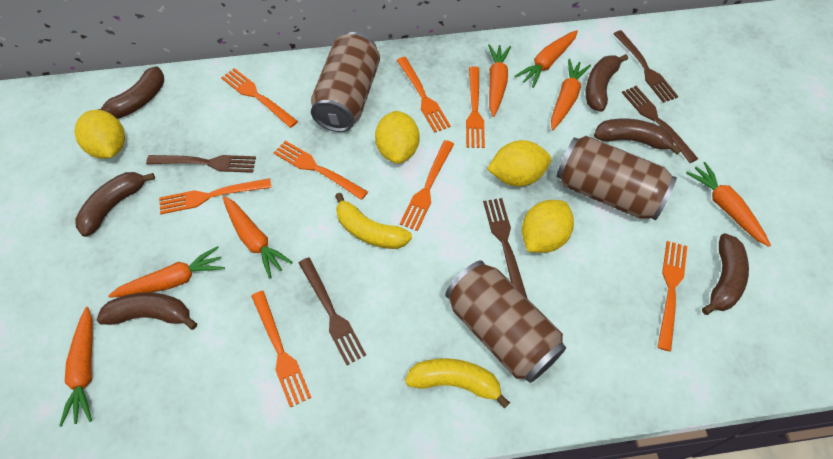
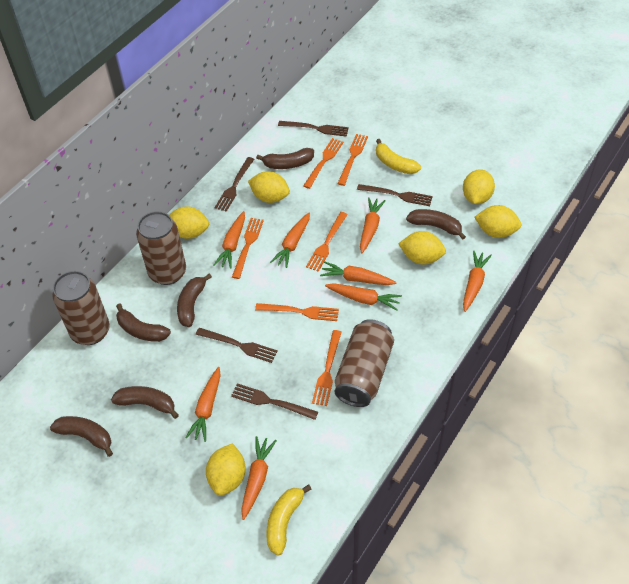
orange carrot: 7 -> 8
orange fork: 8 -> 6
yellow lemon: 4 -> 6

